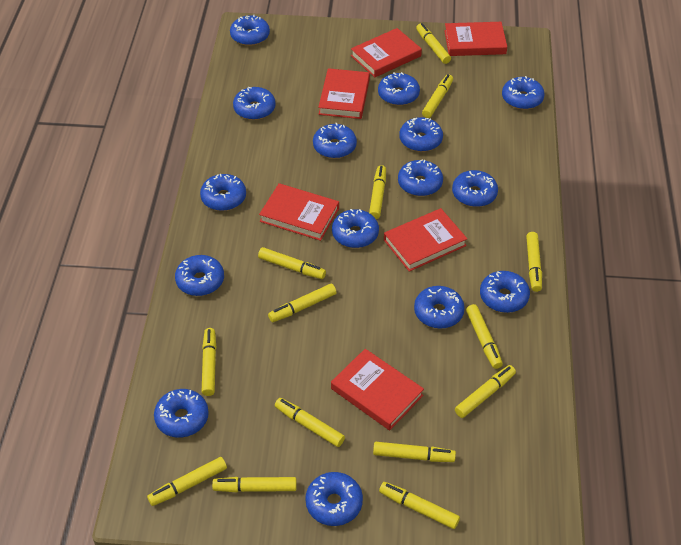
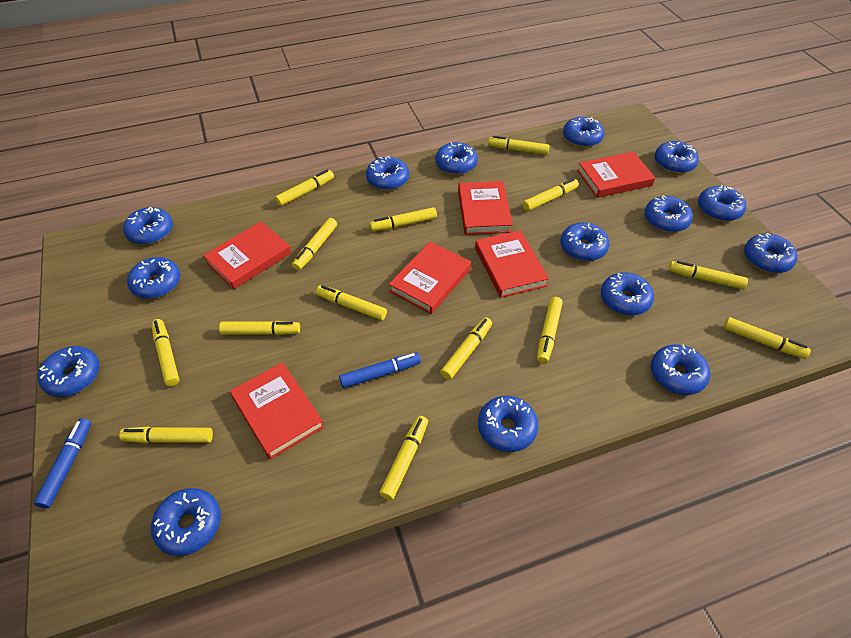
blue marker: 0 -> 2

